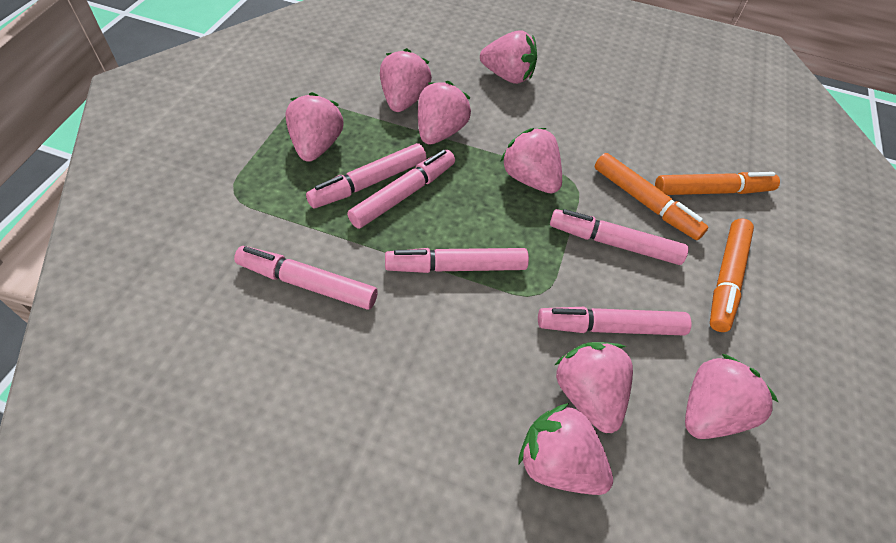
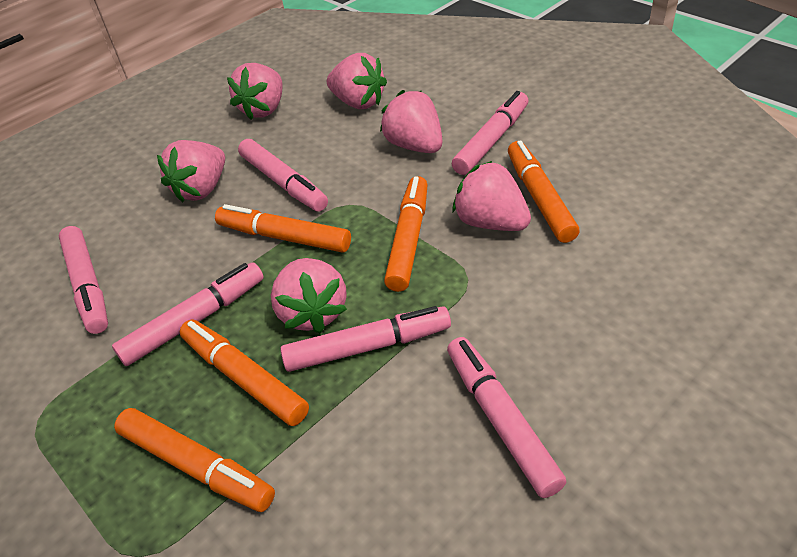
orange marker: 3 -> 5
pink strawberry: 8 -> 6

